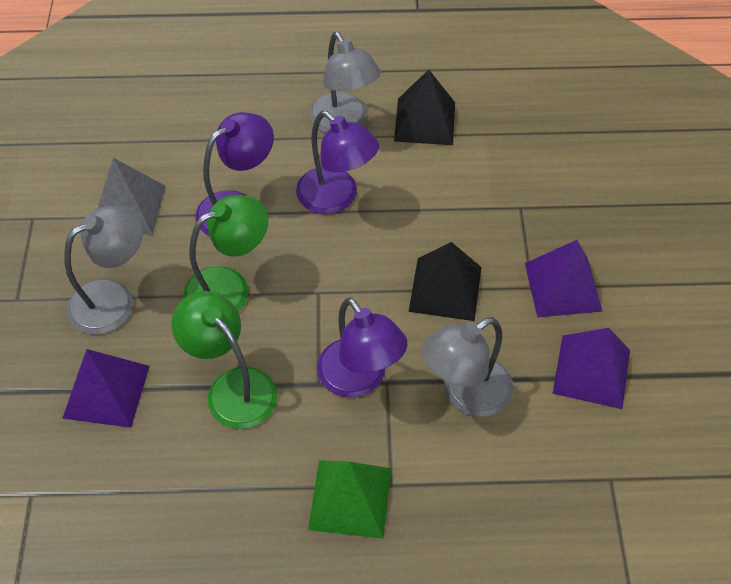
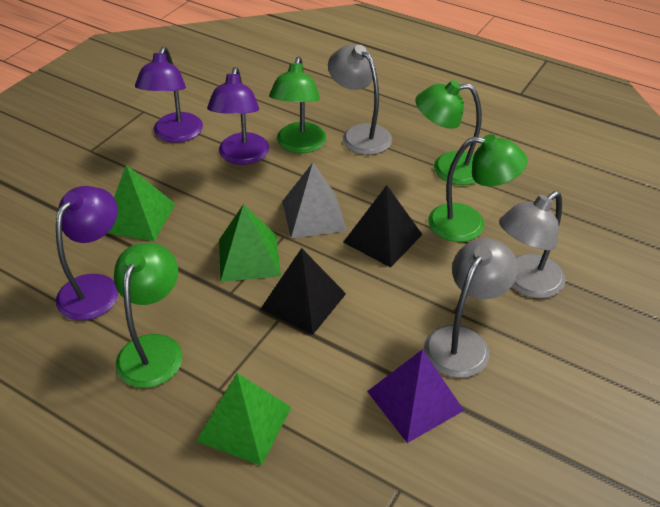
green lamp: 2 -> 4
green pyramid: 1 -> 3
purple pyramid: 3 -> 1

